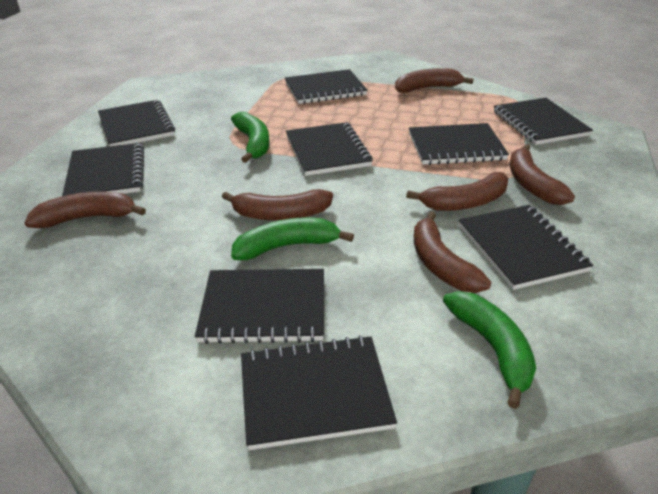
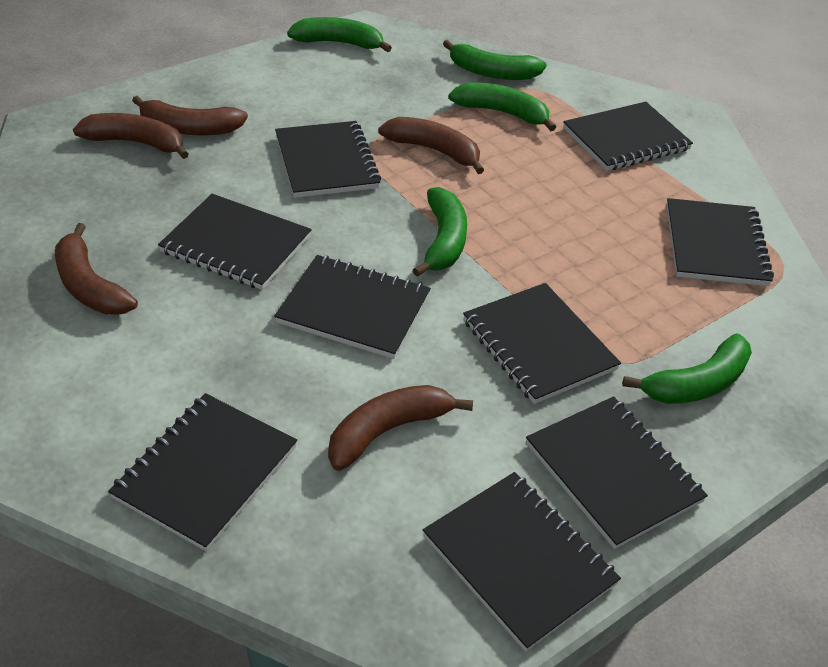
brown banana: 6 -> 5
green banana: 3 -> 5

